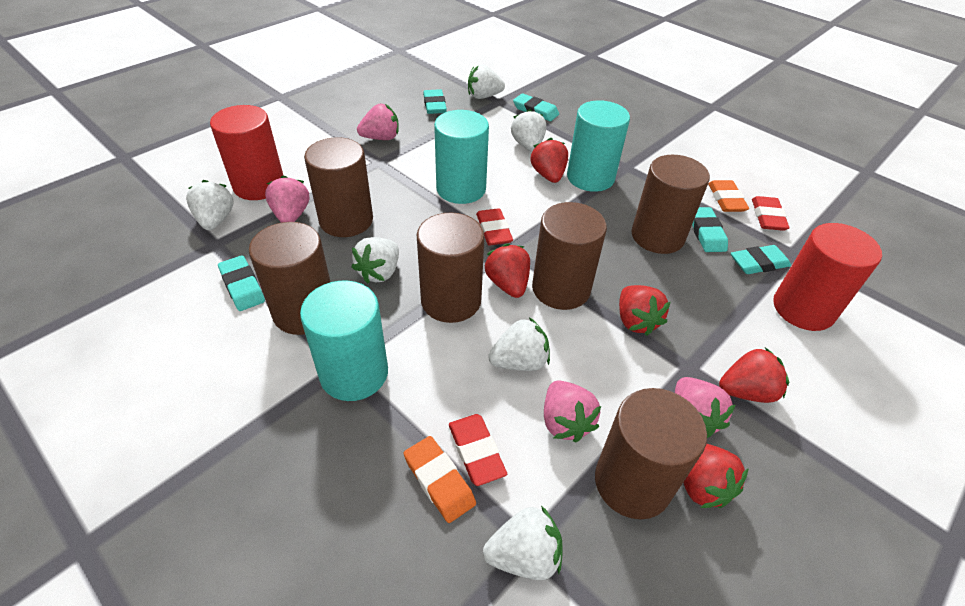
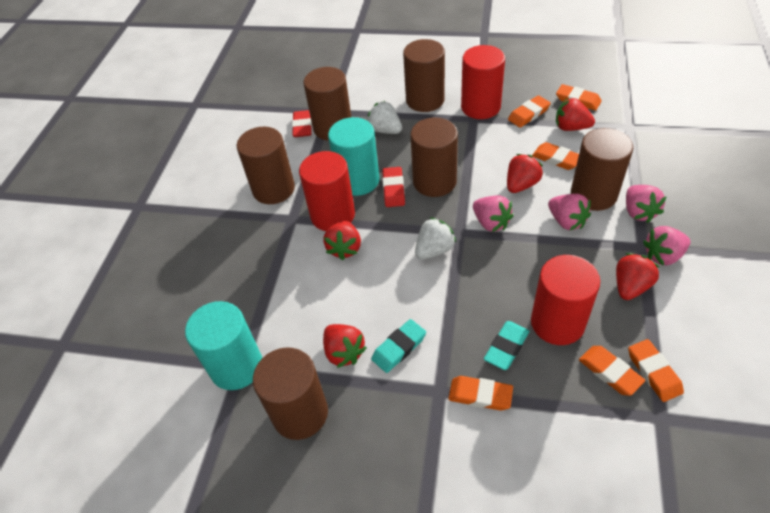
orange eraser: 2 -> 6
red cylinder: 2 -> 3
red eraser: 3 -> 2
turquoise cylinder: 3 -> 2
turquoise eraser: 5 -> 2
white strawberry: 6 -> 2

